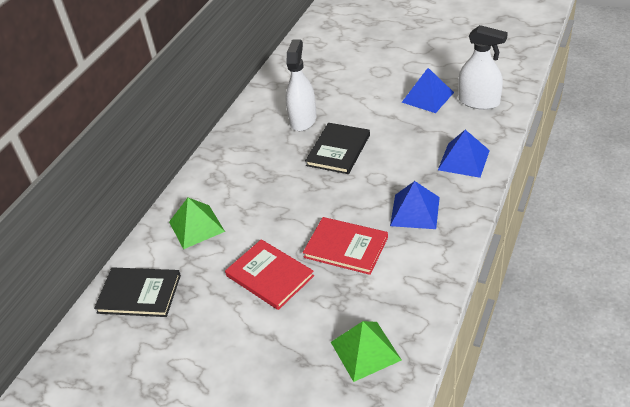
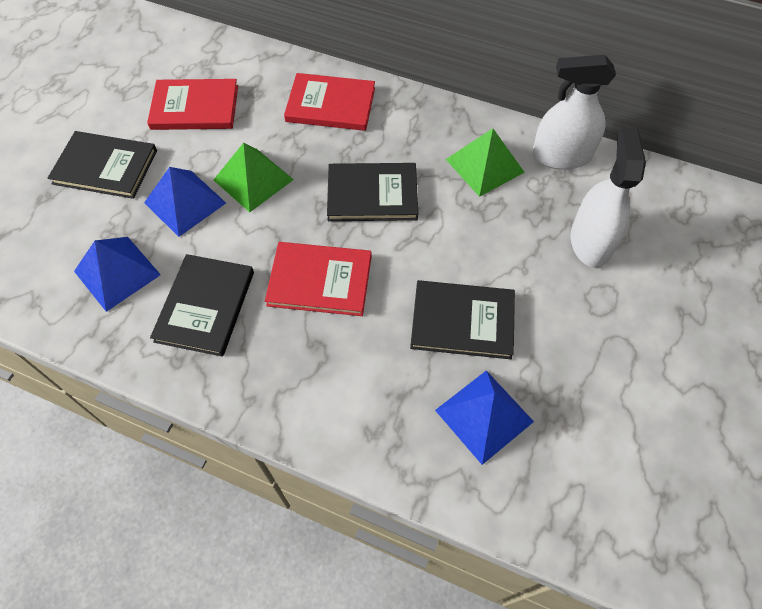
black book: 2 -> 4
red book: 2 -> 3

